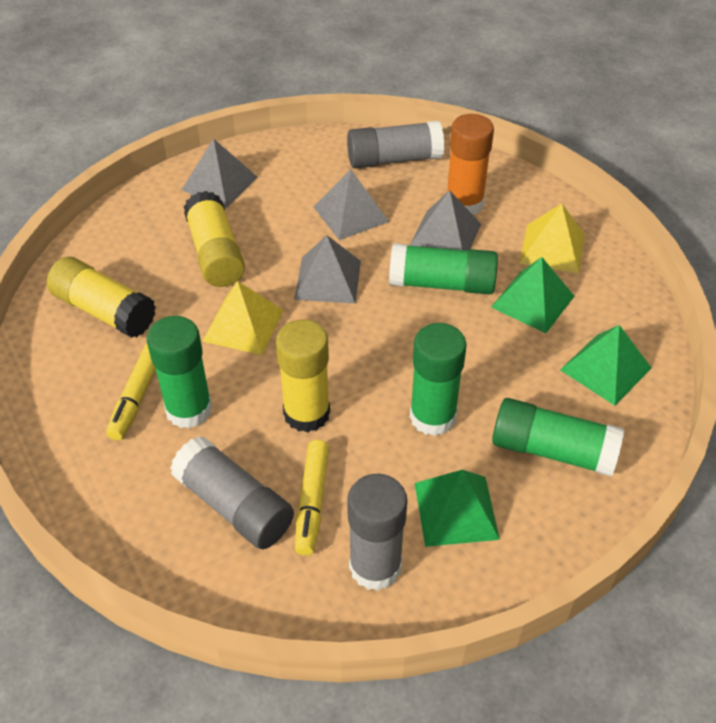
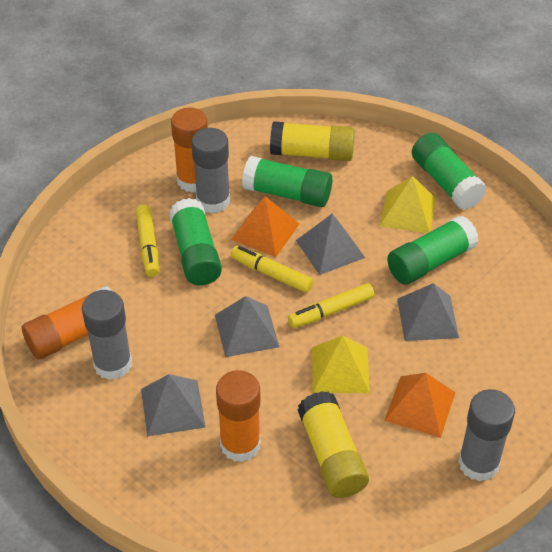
green pyramid: 3 -> 0
orange glue stick: 1 -> 3
orange pyramid: 0 -> 2
yellow glue stick: 3 -> 2
yellow marker: 2 -> 3

